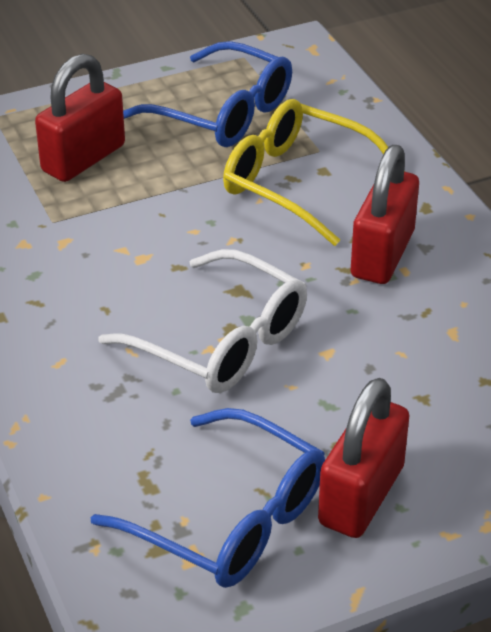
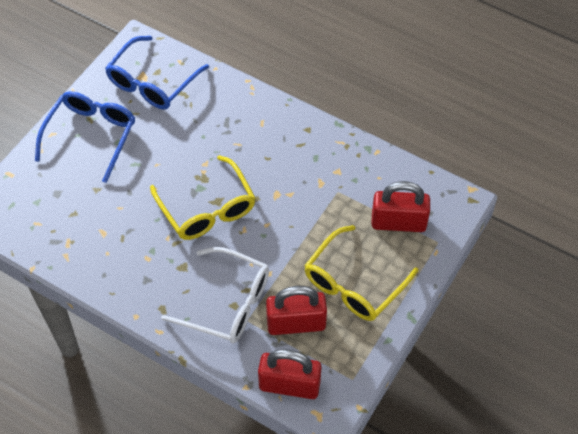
yellow glasses: 1 -> 2

